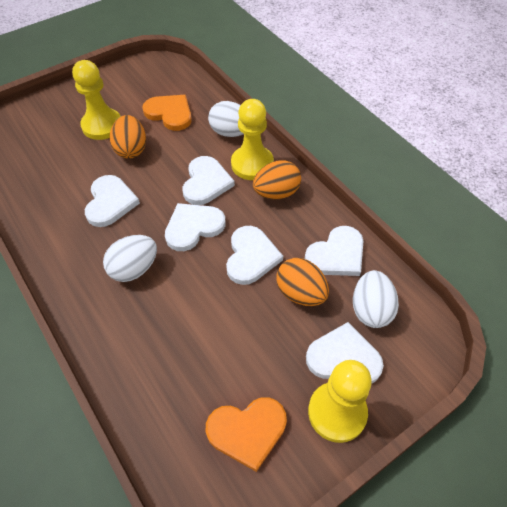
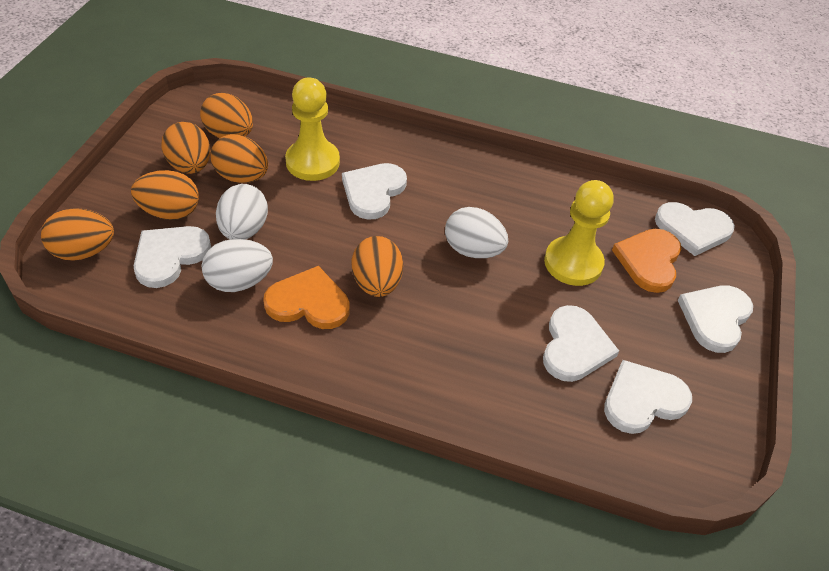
orange egg: 3 -> 6
yellow pawn: 3 -> 2

